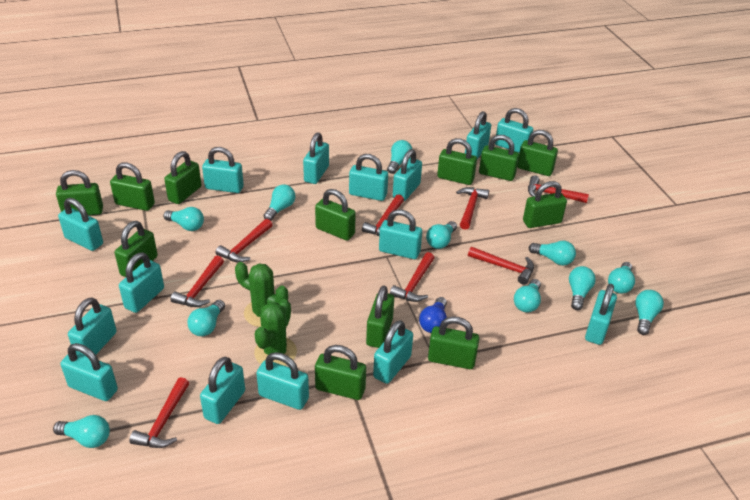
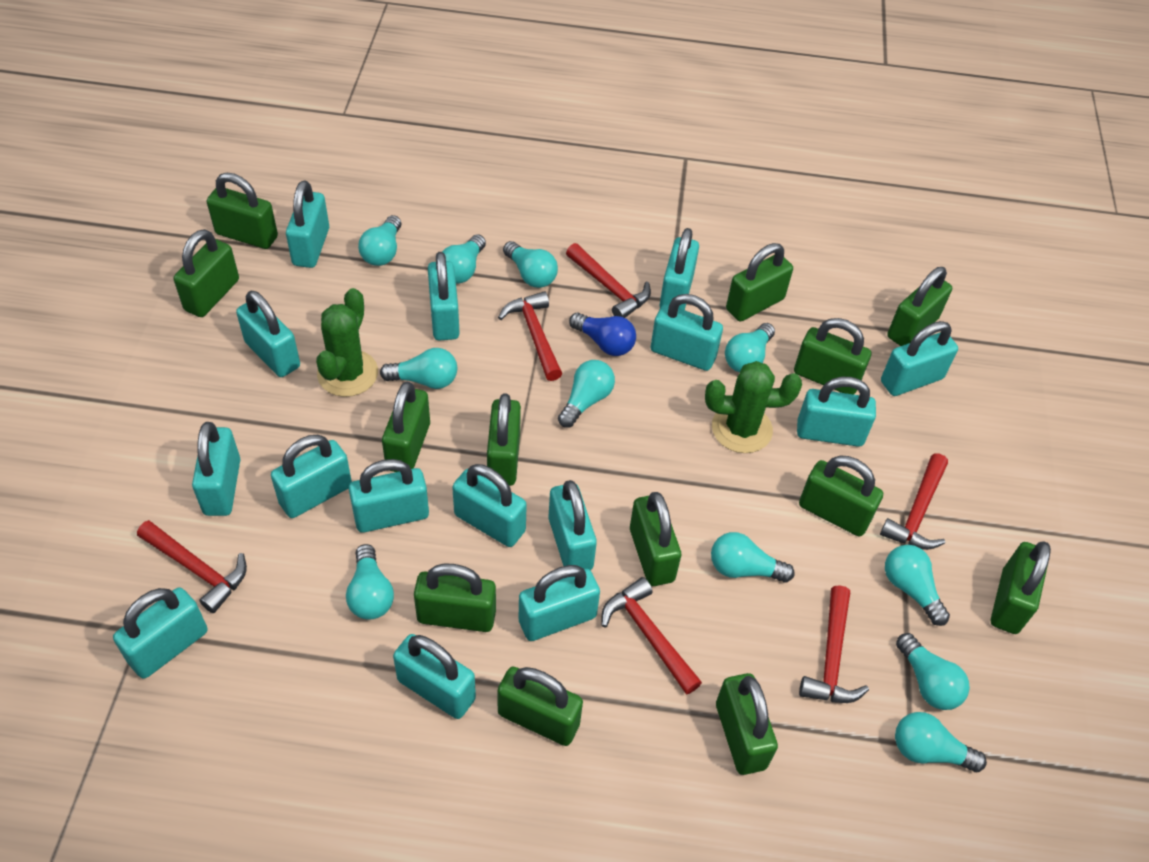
green padlock: 12 -> 13
red hammer: 8 -> 6

